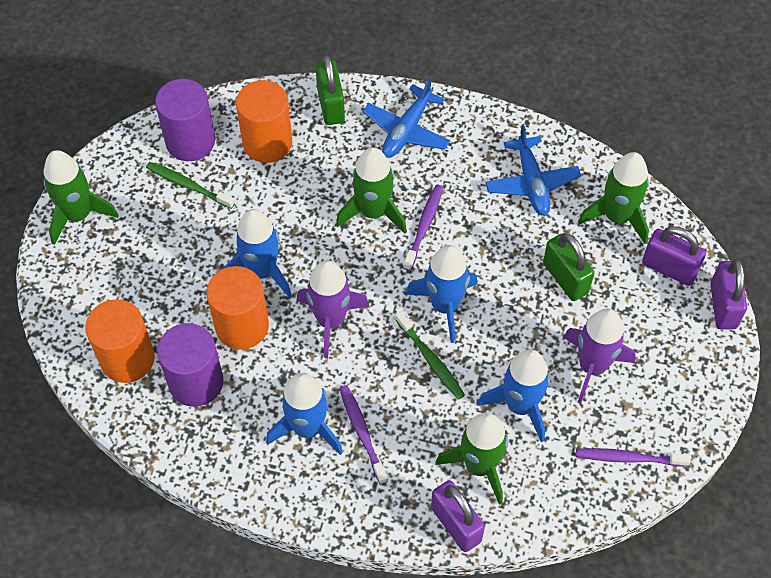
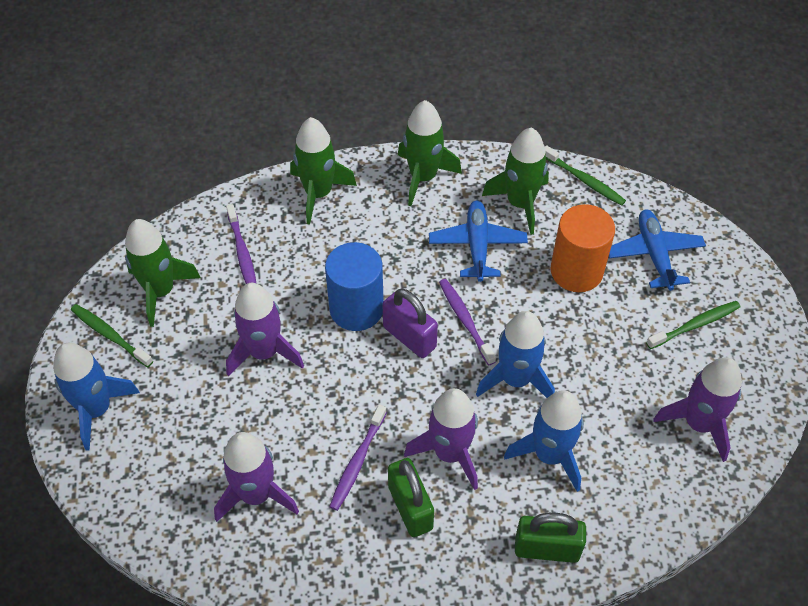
blue cylinder: 0 -> 1
blue rocket: 4 -> 3
green toothbrush: 2 -> 3
orange cylinder: 3 -> 1
purple cylinder: 2 -> 0
purple padlock: 3 -> 1
purple rocket: 2 -> 4

